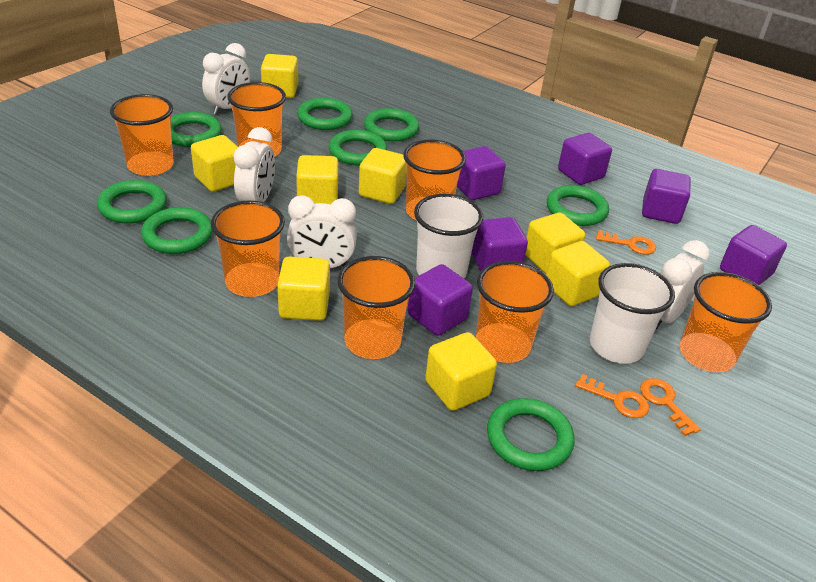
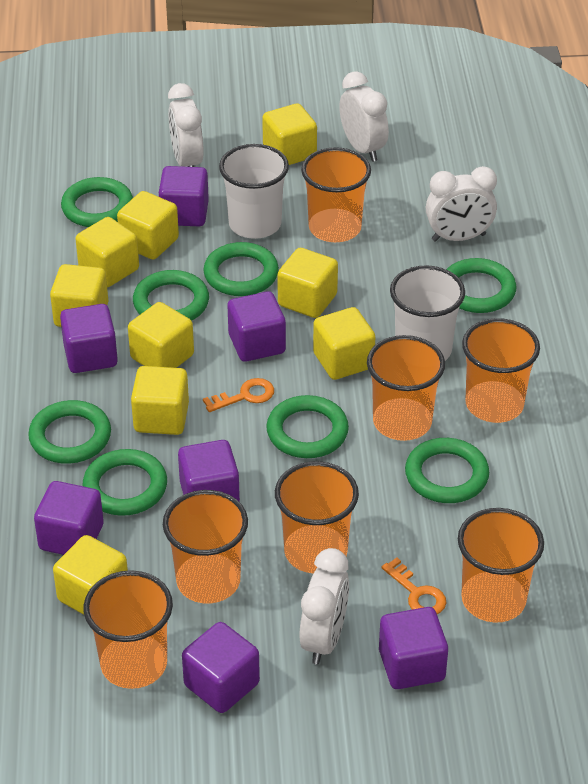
orange key: 3 -> 2
purple cube: 6 -> 7
yellow cube: 8 -> 9

